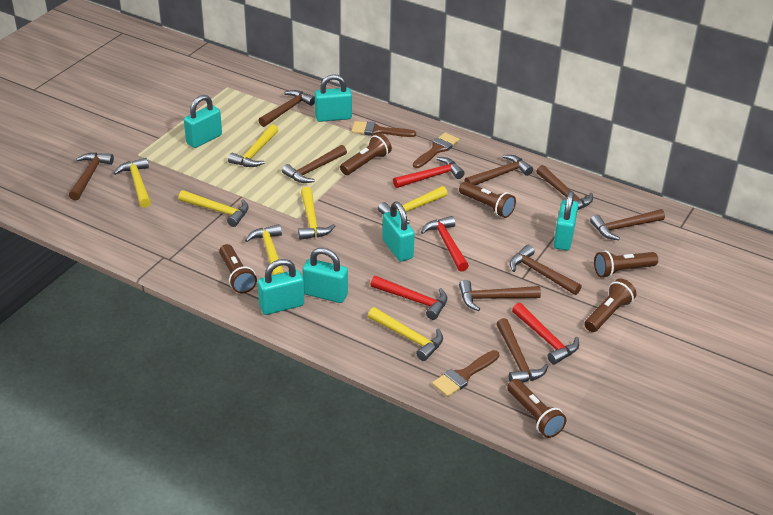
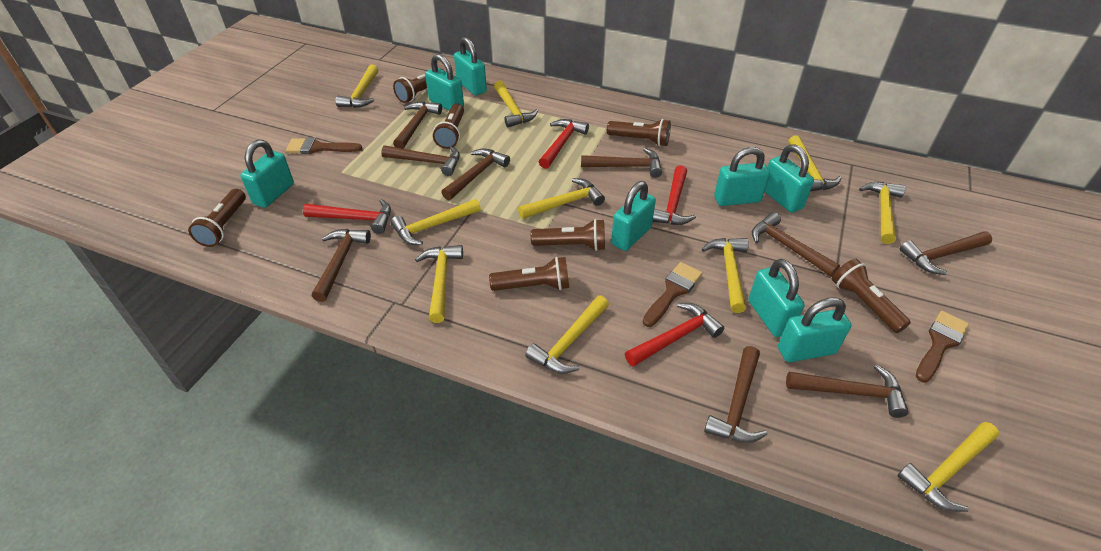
brown flashlight: 6 -> 7
turquoise padlock: 6 -> 8
yellow hammer: 7 -> 10

